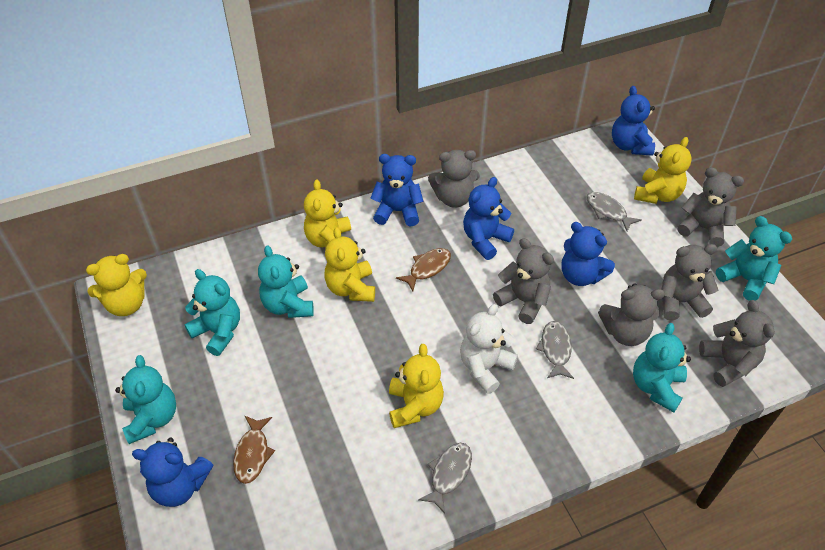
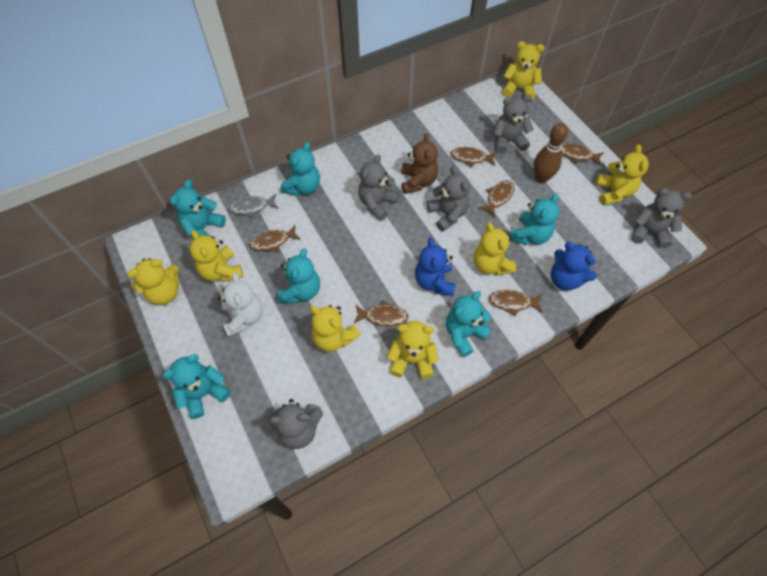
blue teddy bear: 5 -> 2
brown bowling pin: 0 -> 1
brown fish: 2 -> 6
brown teddy bear: 0 -> 1
grey fish: 3 -> 1
grey teddy bear: 6 -> 5
turquoise teddy bear: 5 -> 6
yellow teddy bear: 5 -> 7

